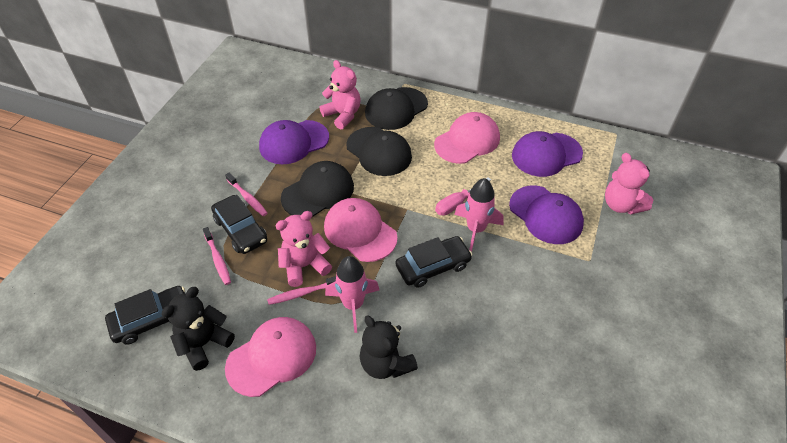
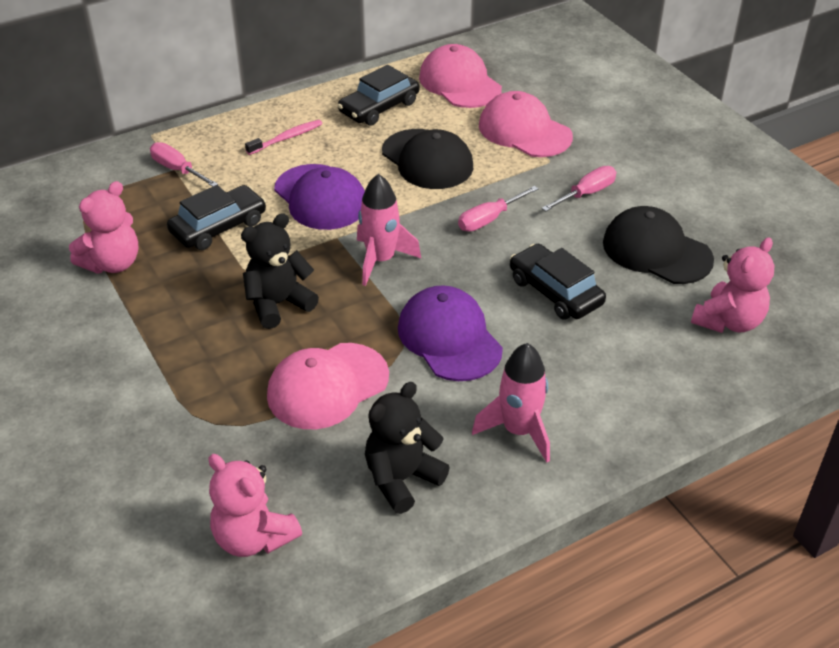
black cap: 3 -> 2
pink screwdriver: 1 -> 3
pink toothbrush: 3 -> 1
purple cap: 3 -> 2

